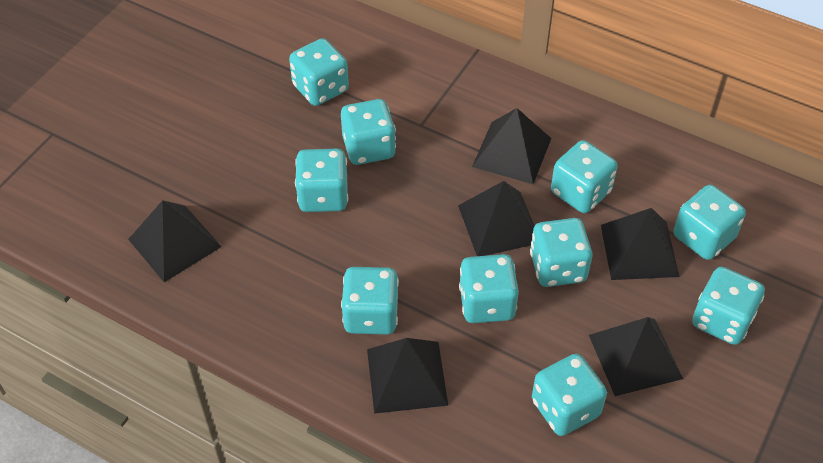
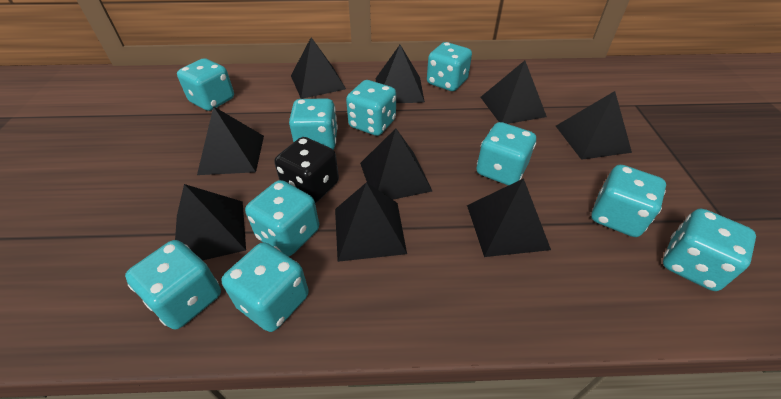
black dice: 0 -> 1
black pyramid: 6 -> 9

